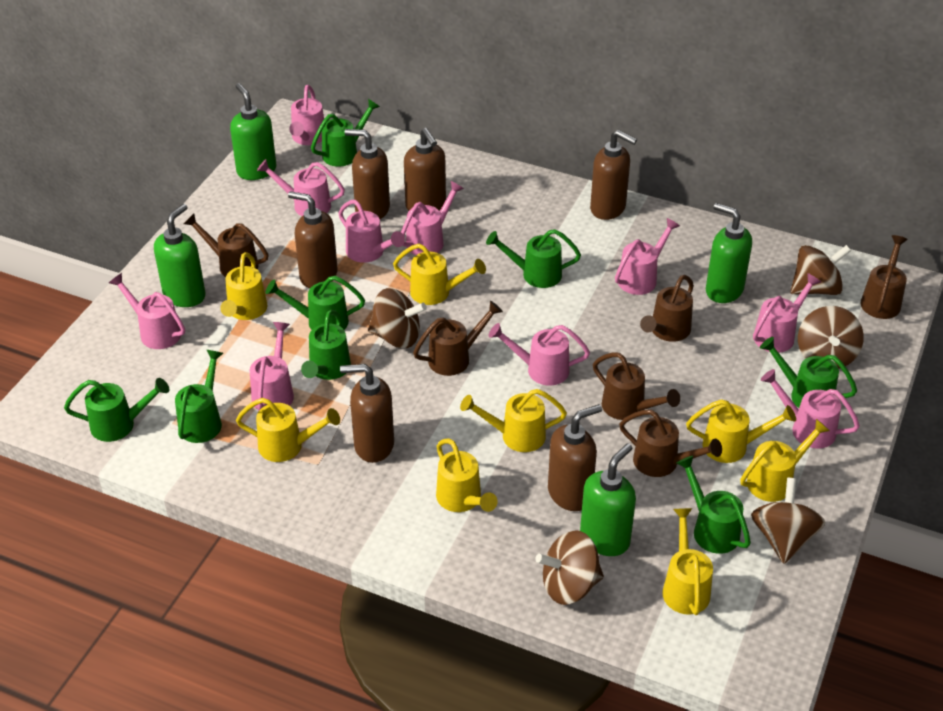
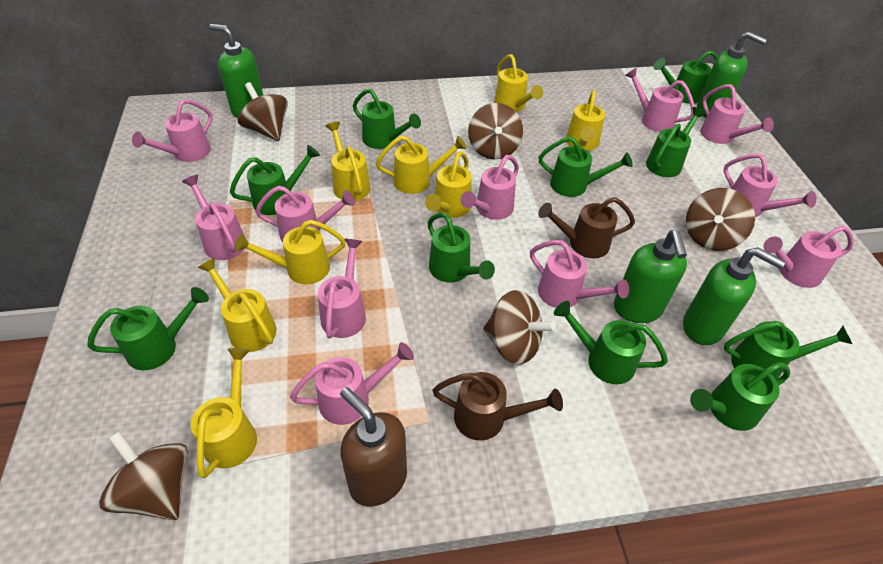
brown soap dispenser: 6 -> 1
brown watering can: 6 -> 2
green watering can: 8 -> 10
pink watering can: 10 -> 11

